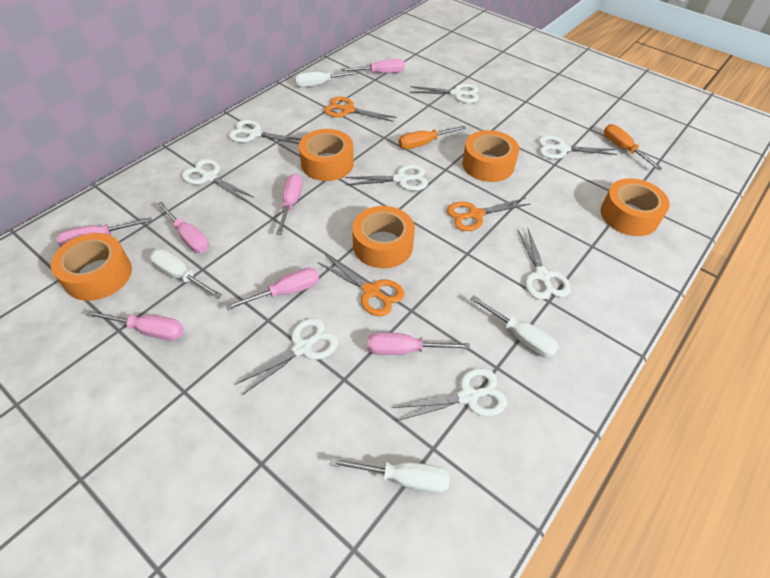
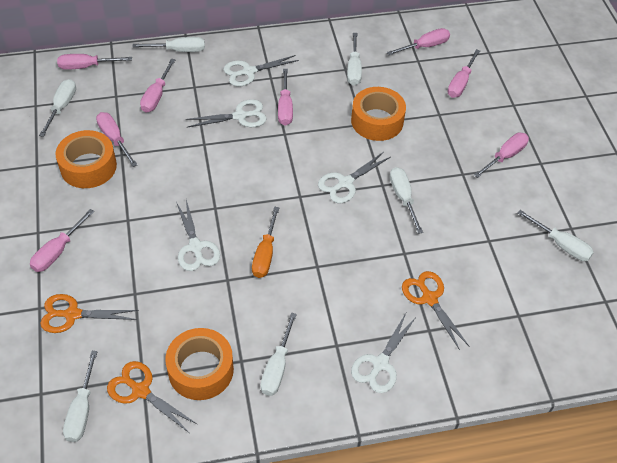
orange screwdriver: 2 -> 1
orange tape: 5 -> 3
pink screwdriver: 7 -> 8
white scissors: 8 -> 5
white screwdriver: 4 -> 7

